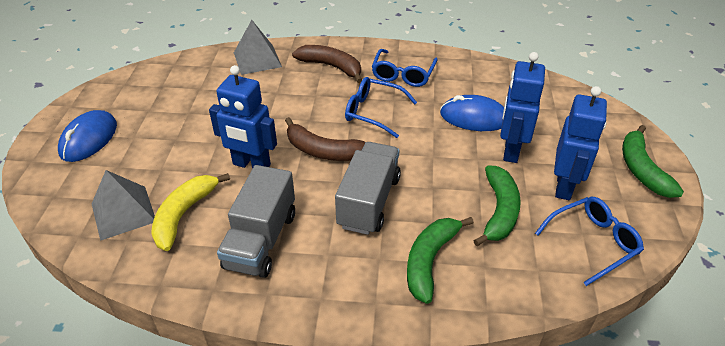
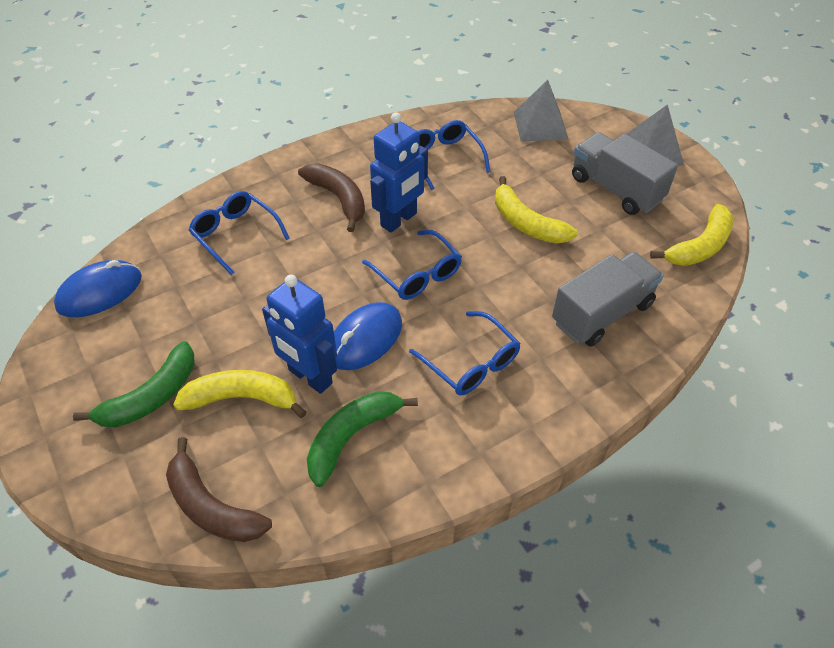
blue glasses: 3 -> 4
blue robot: 3 -> 2
green banana: 3 -> 2
yellow banana: 1 -> 3

